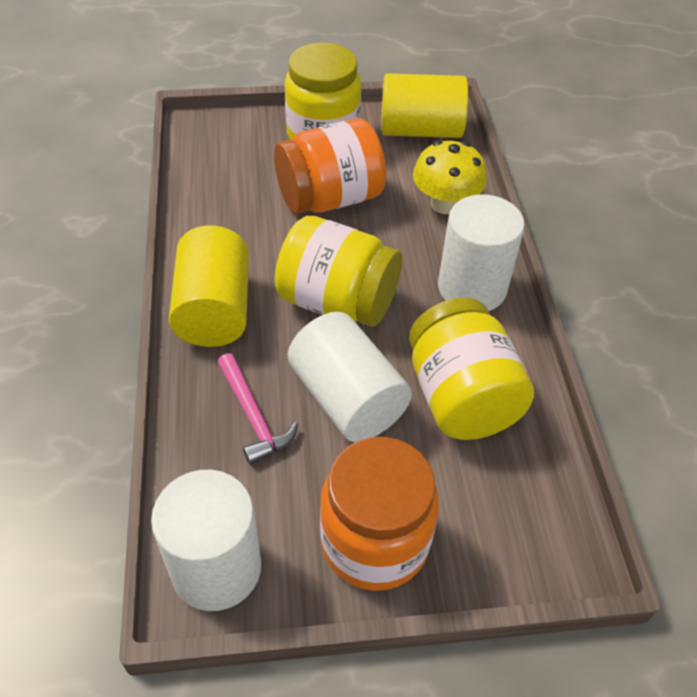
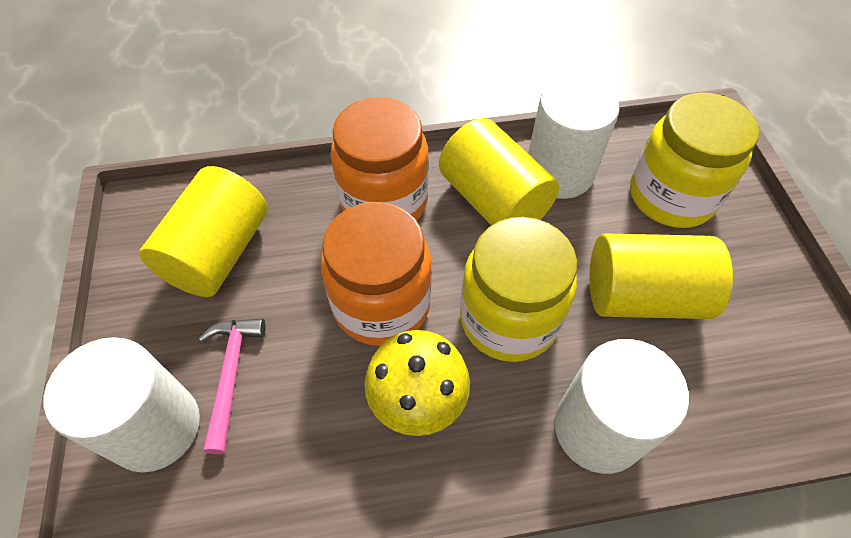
yellow cylinder: 2 -> 3
yellow jar: 3 -> 2

